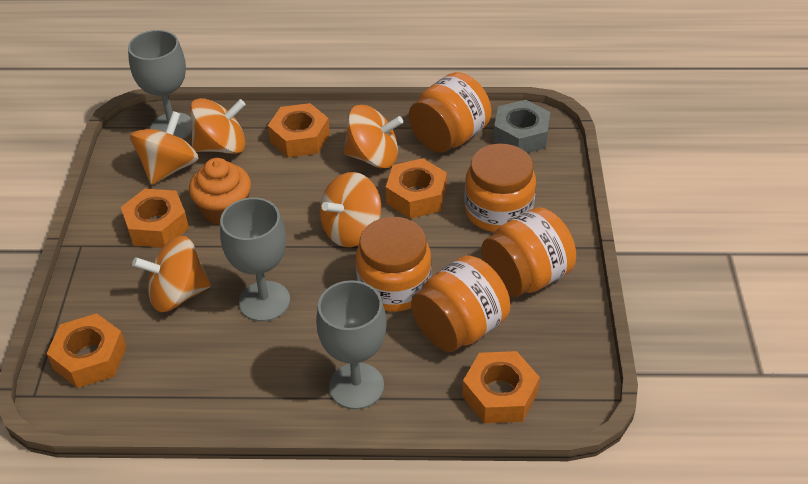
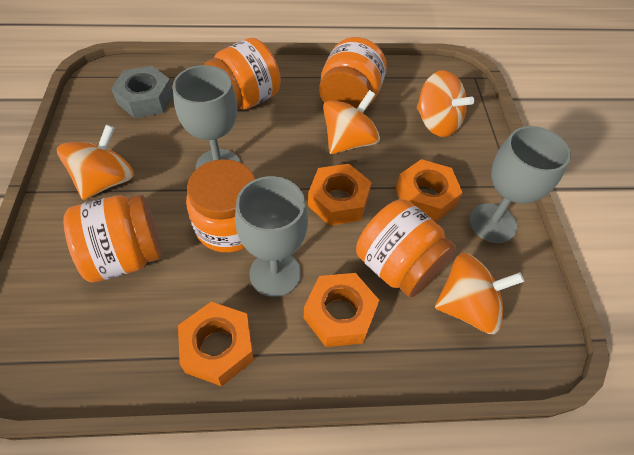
orange cupcake: 1 -> 0
orange nut: 5 -> 4
orange spinning top: 5 -> 4

